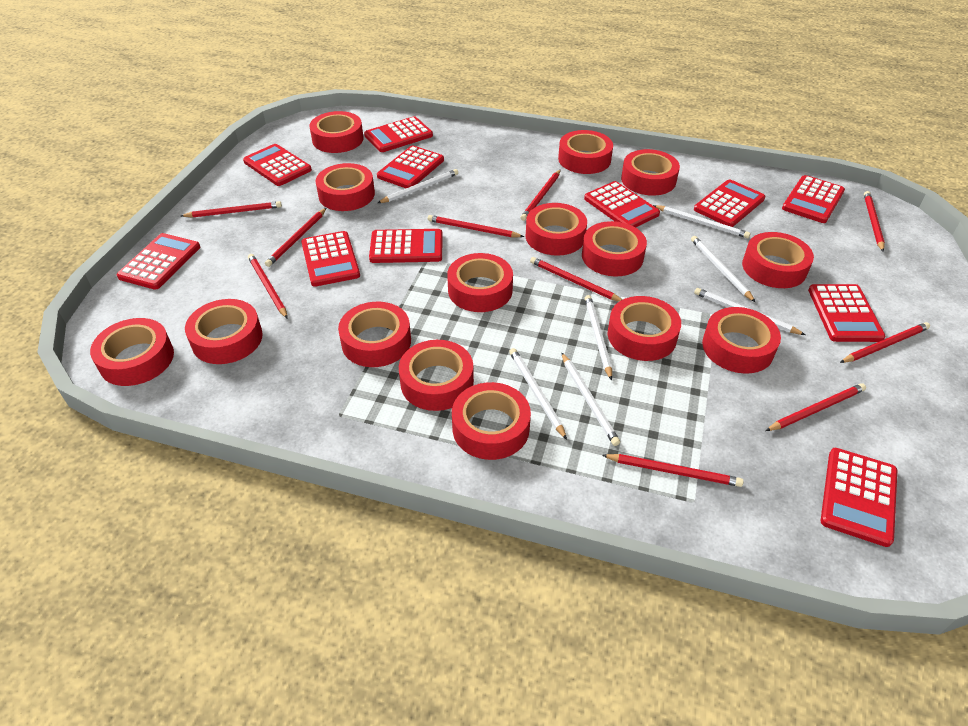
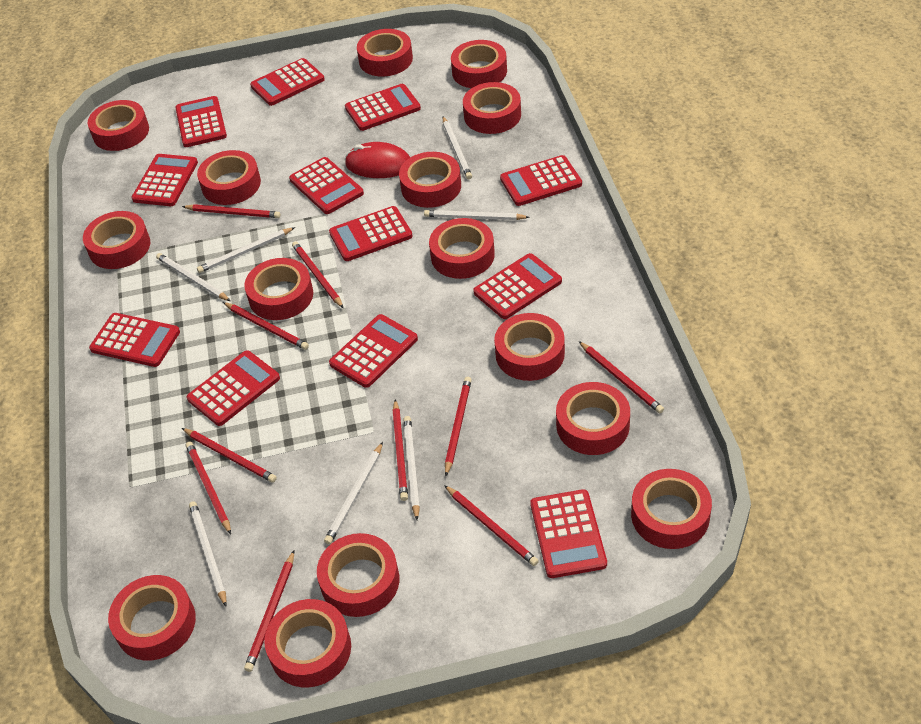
red calculator: 11 -> 12
red mouse: 0 -> 1

